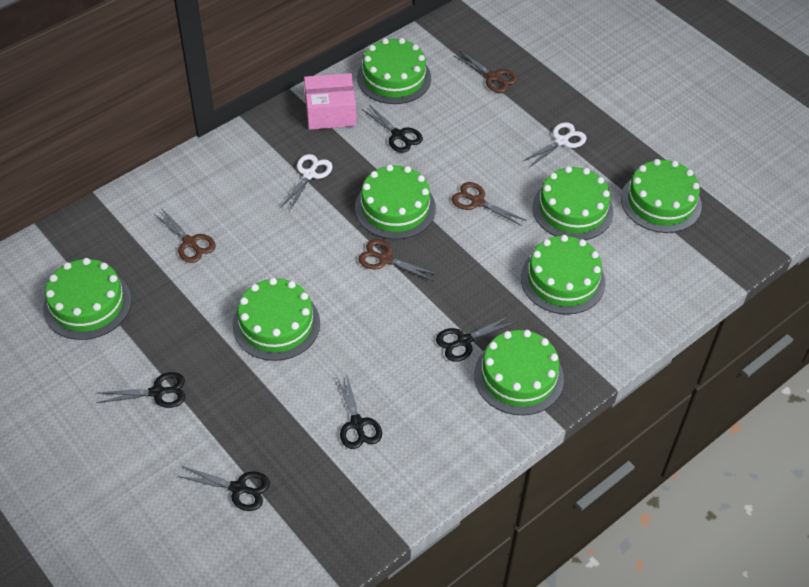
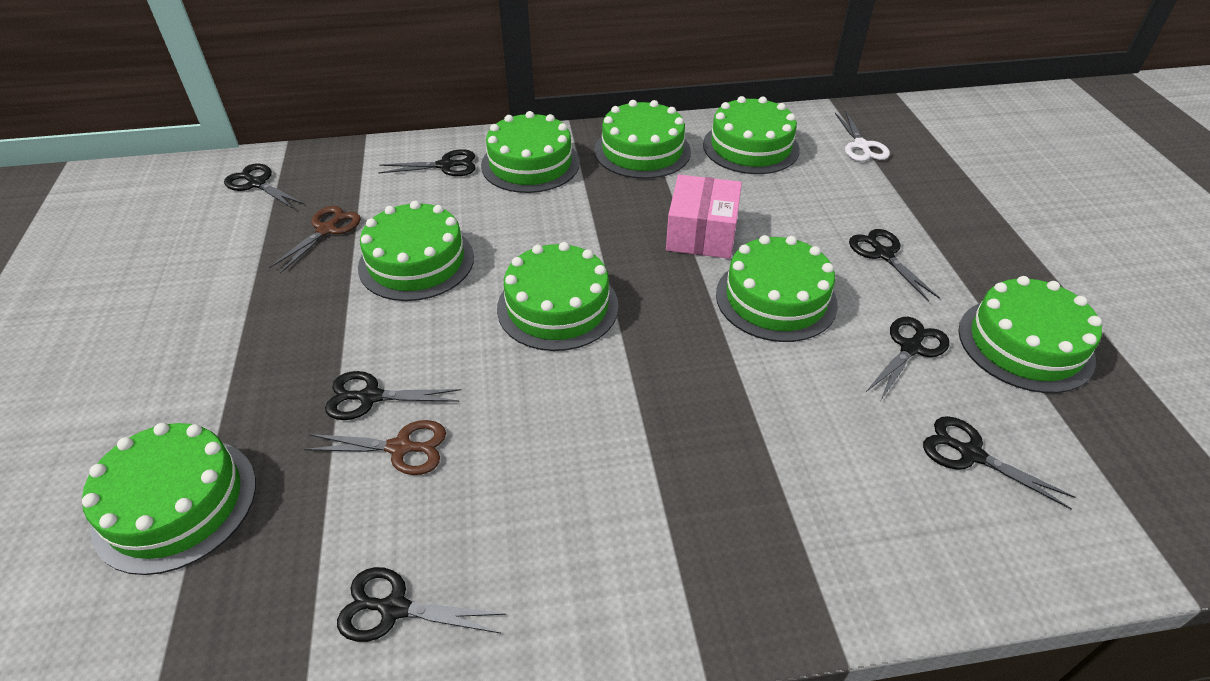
black scissors: 5 -> 7
brown scissors: 4 -> 2
white scissors: 2 -> 1

